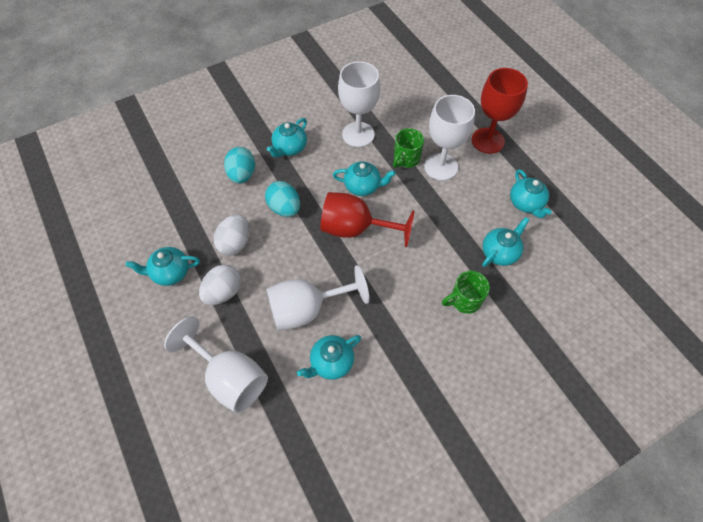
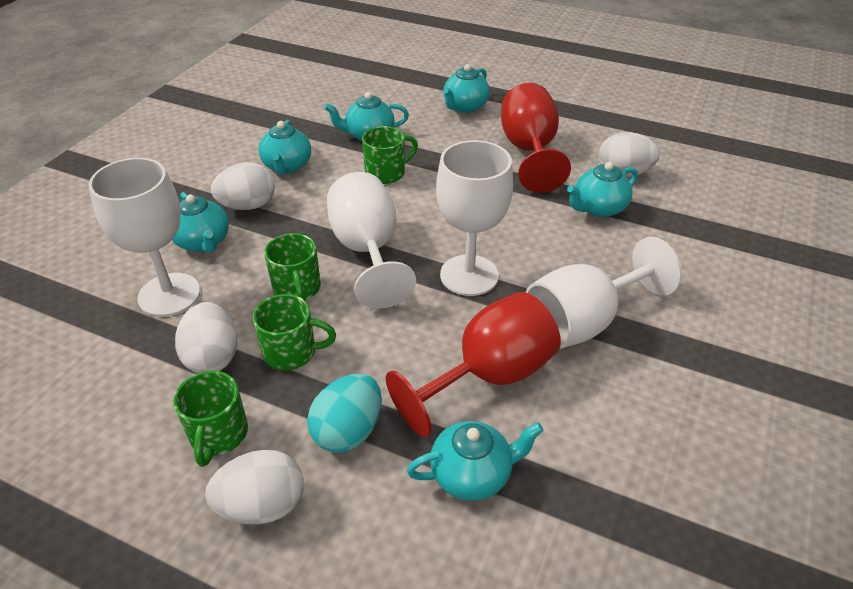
green mug: 2 -> 4
turquoise egg: 2 -> 1
white egg: 2 -> 4

